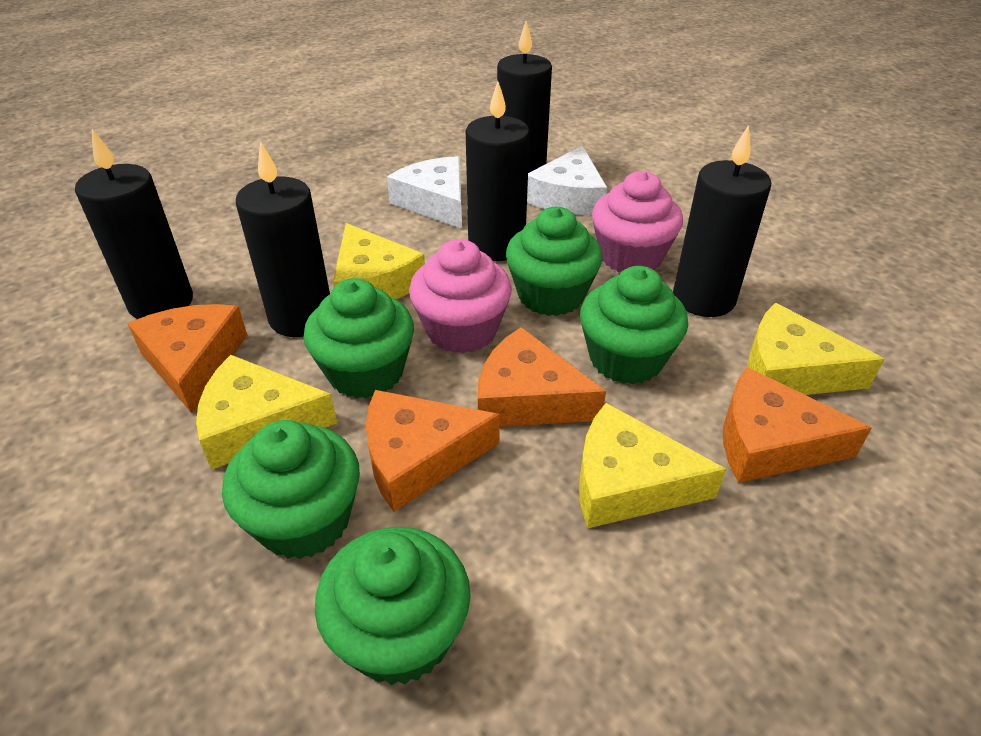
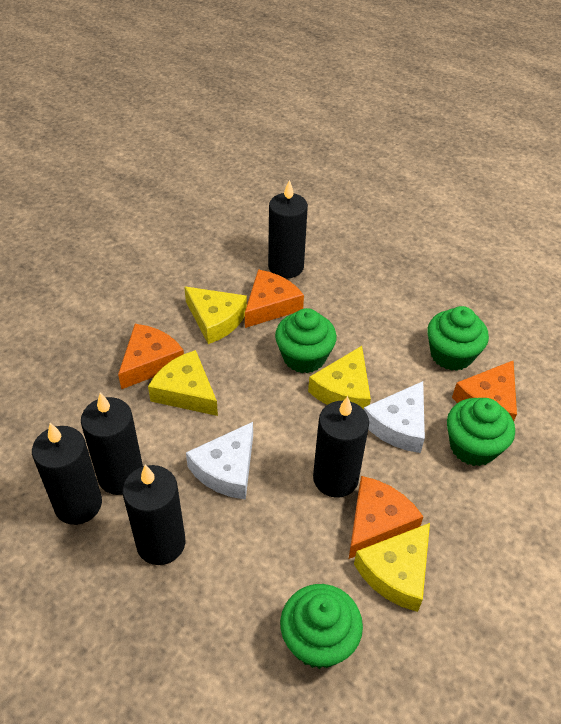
green cupcake: 5 -> 4
pink cupcake: 2 -> 0

